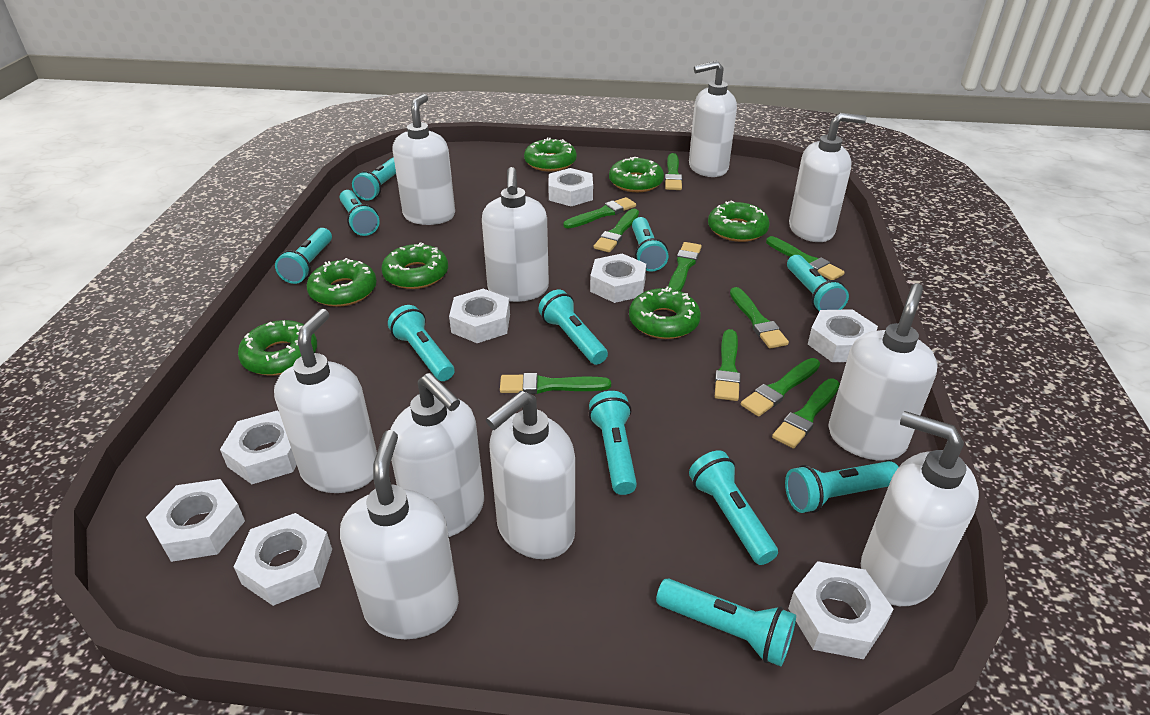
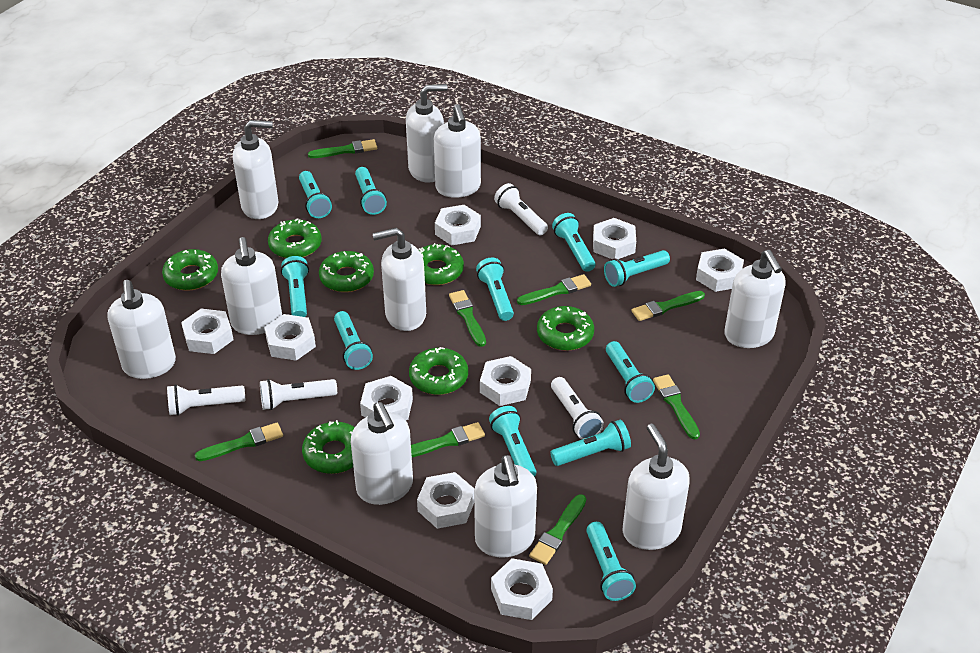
green brush: 10 -> 8
white flashlight: 0 -> 4
white nut: 8 -> 9

